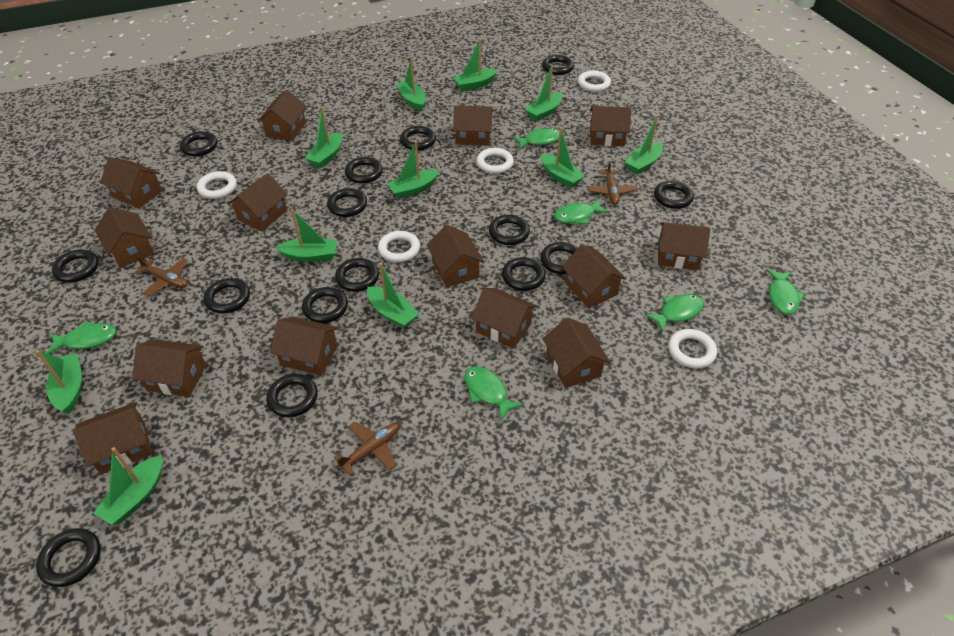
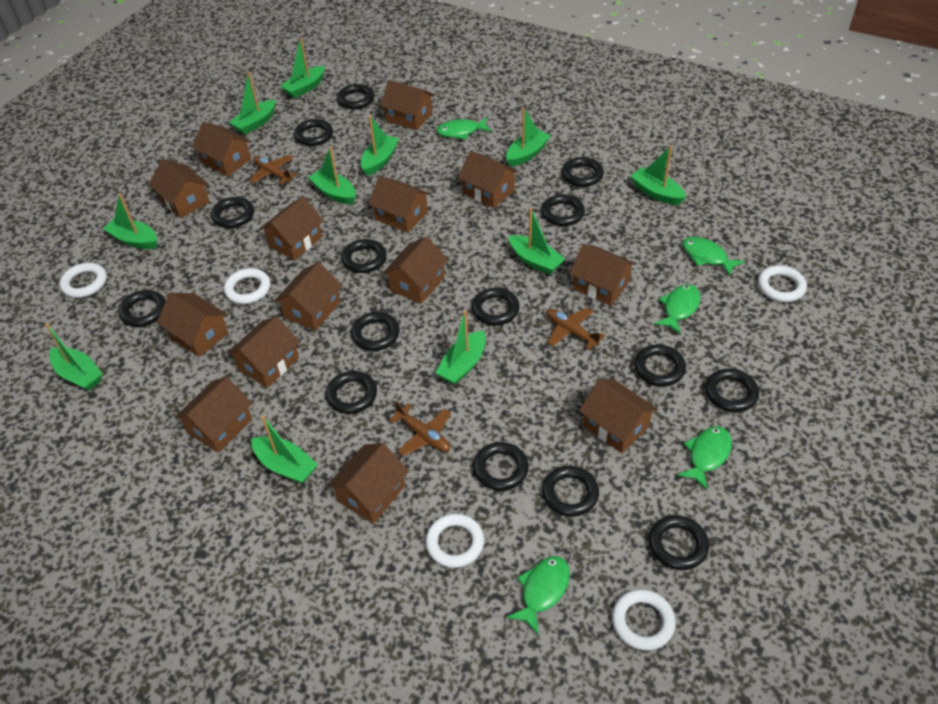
green fish: 6 -> 5

